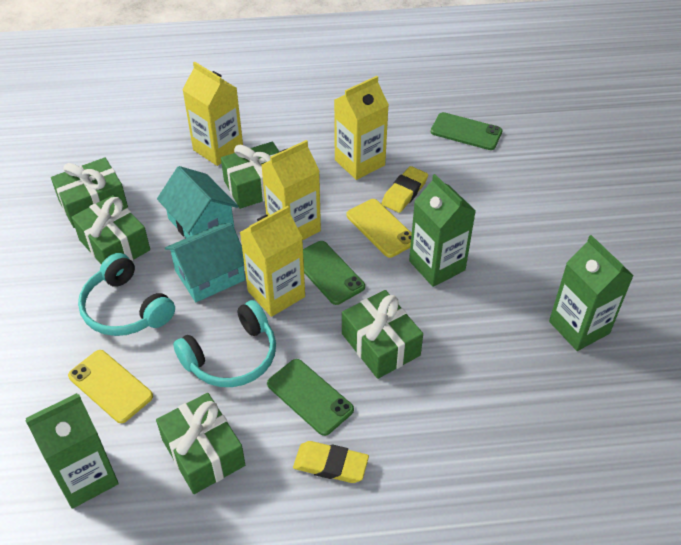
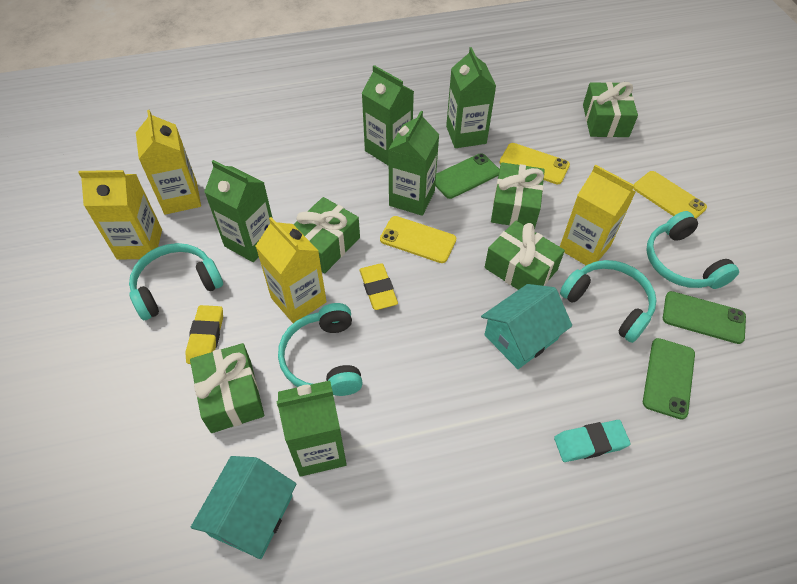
green carton: 3 -> 5
turquoise eraser: 0 -> 1
turquoise headphones: 2 -> 4
yellow phone: 2 -> 3

